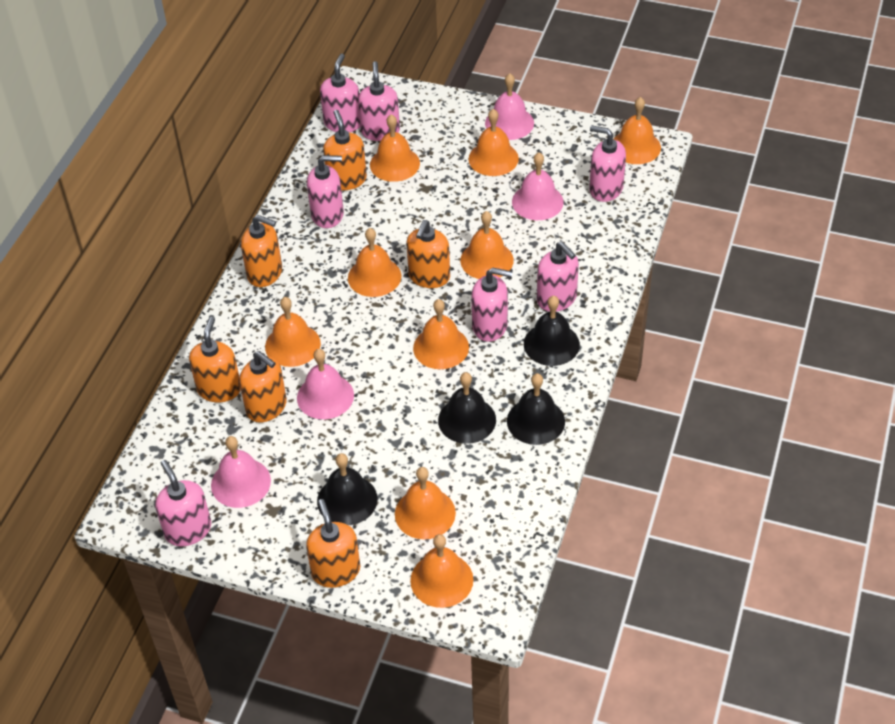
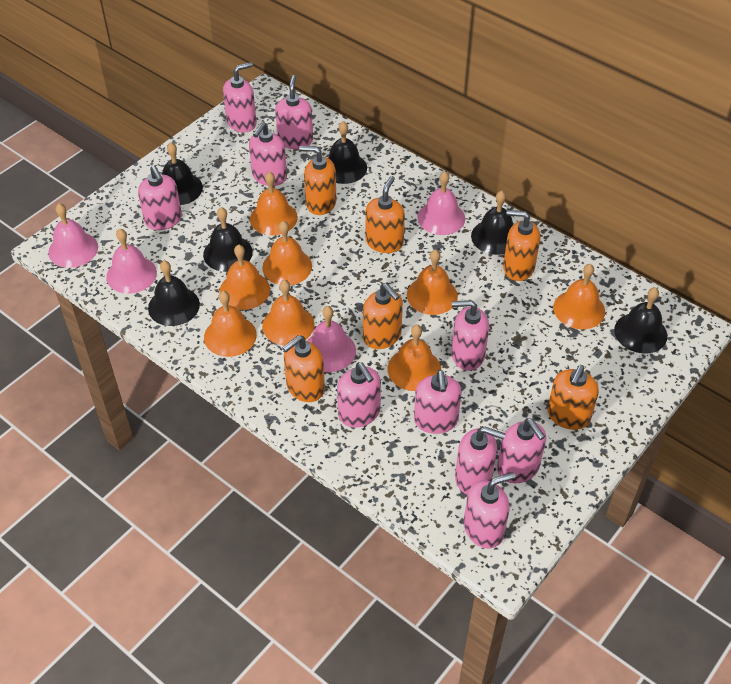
black bell: 4 -> 6
orange bell: 9 -> 8
pink soap dispenser: 7 -> 10

